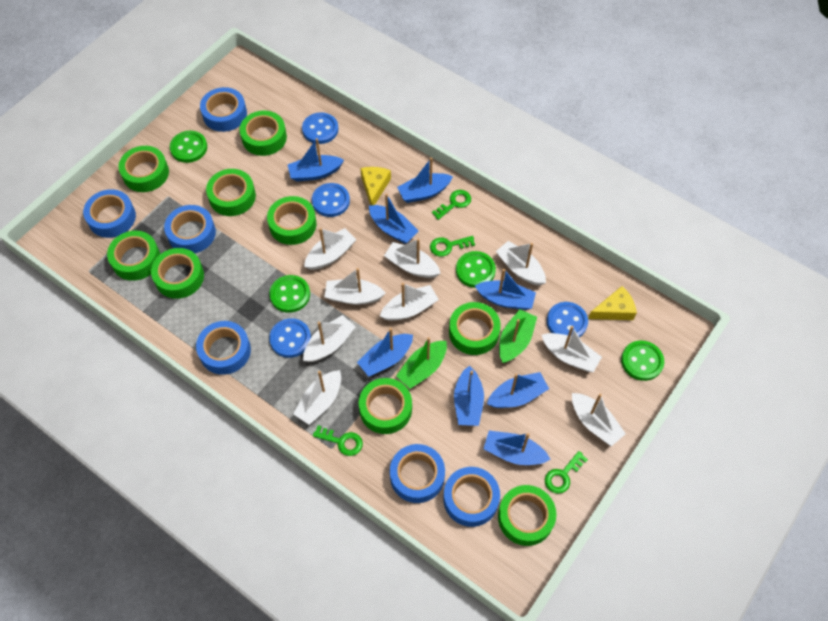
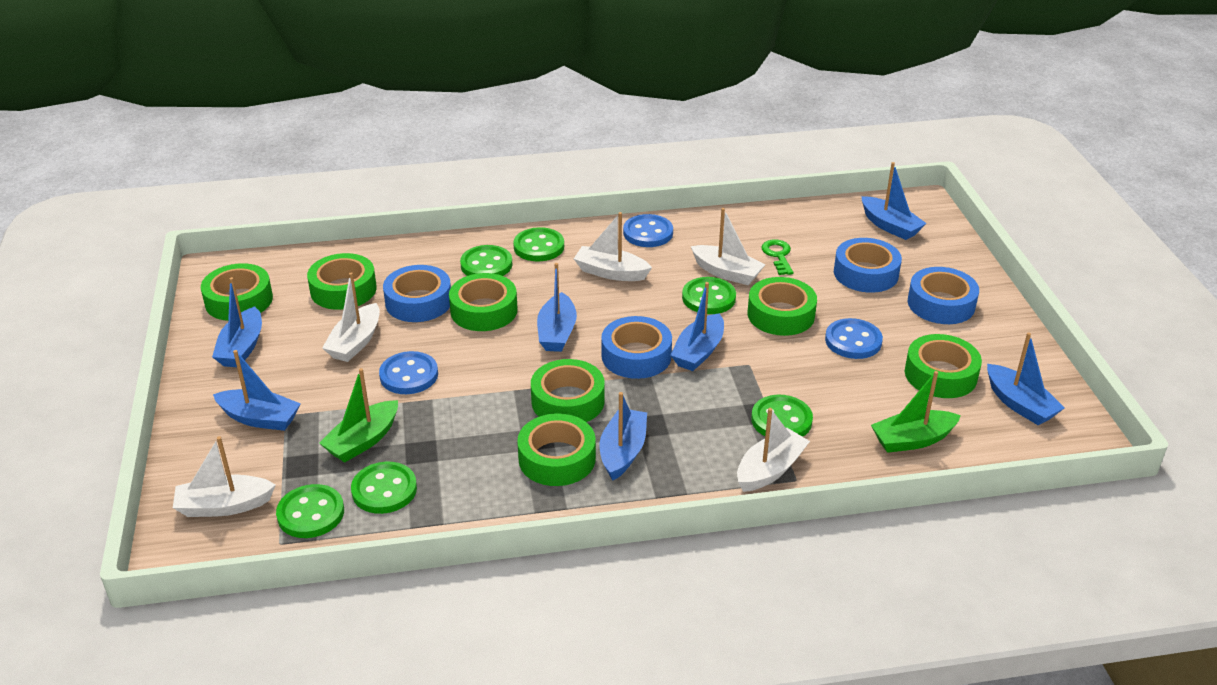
blue boat: 8 -> 7
blue button: 4 -> 3
blue tape: 6 -> 4
green button: 4 -> 6
green key: 4 -> 1
green tape: 9 -> 7
white boat: 9 -> 5
yellow cheese: 2 -> 0

